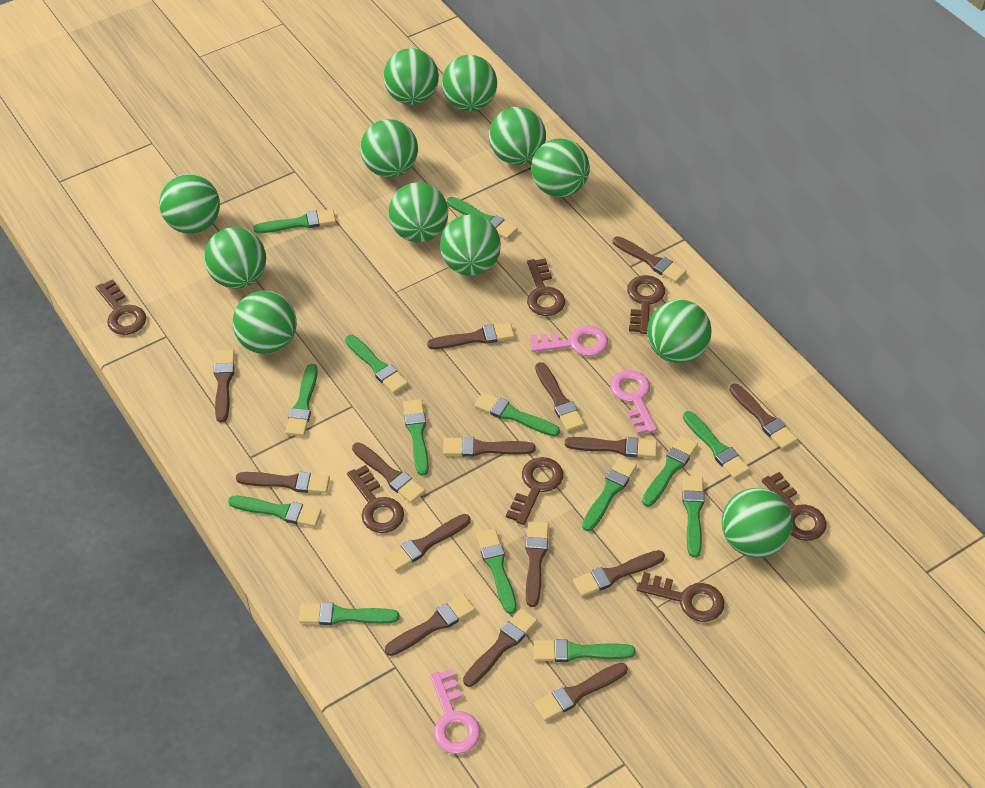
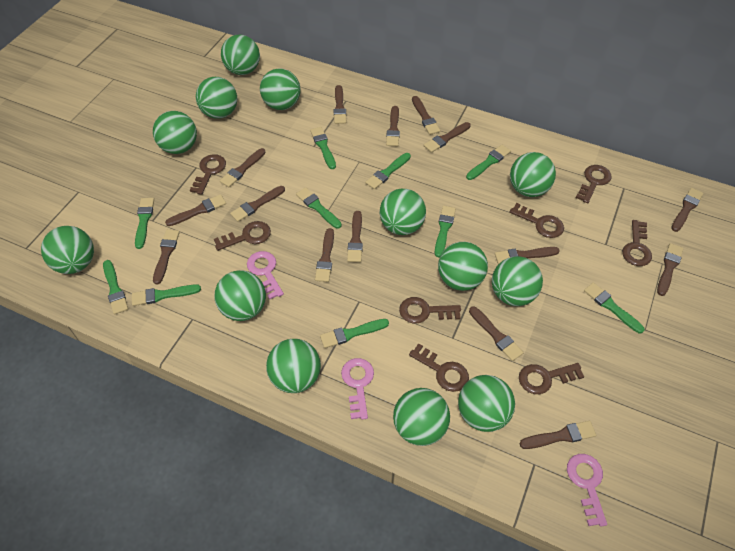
brown key: 7 -> 8
green ball: 12 -> 13
green brush: 14 -> 10

